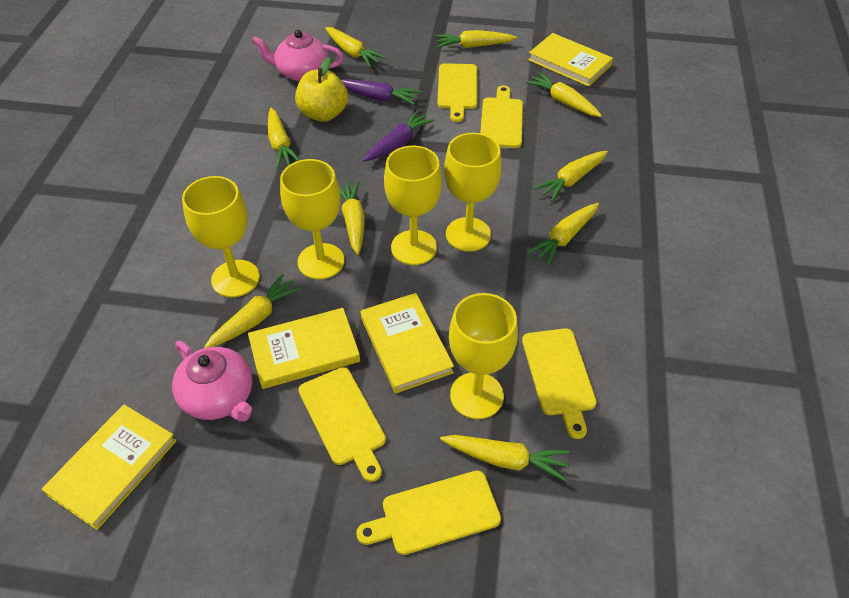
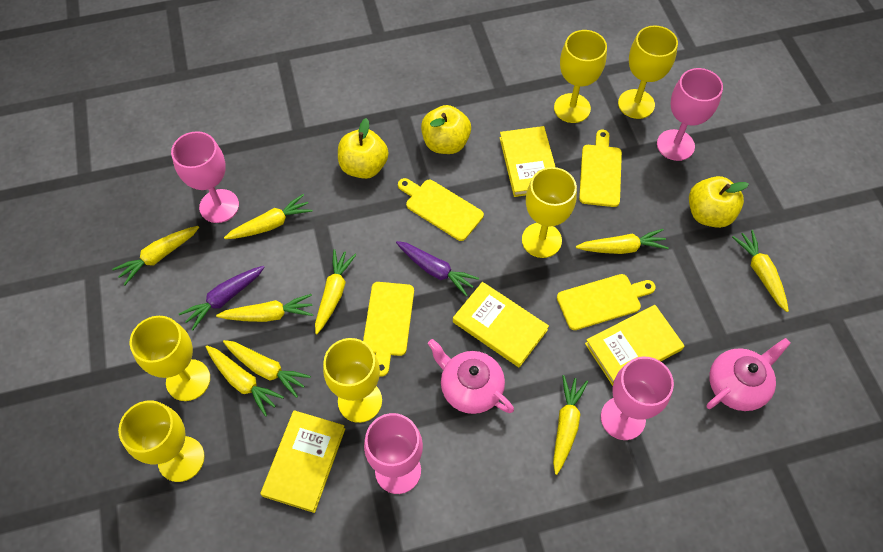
pink goblet: 0 -> 4
yellow apple: 1 -> 3
yellow cutting board: 5 -> 4
yellow goblet: 5 -> 6

